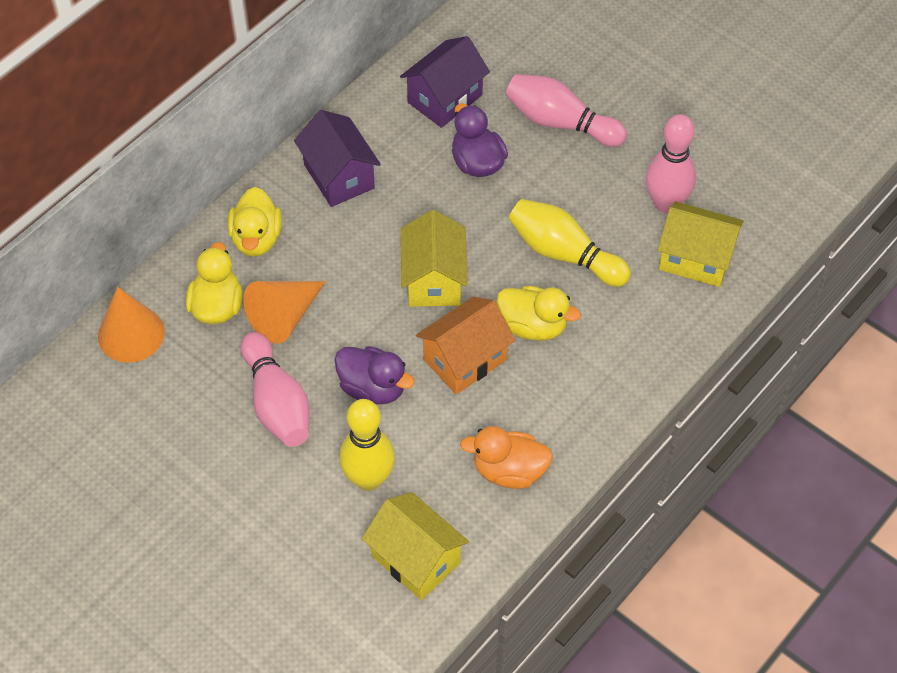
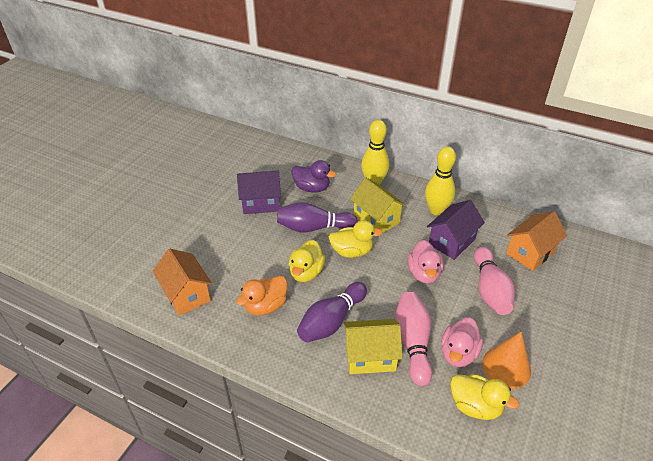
orange cone: 2 -> 1
orange house: 1 -> 2
pink bowling pin: 3 -> 2
pink duck: 0 -> 2
purple bowling pin: 0 -> 2
purple duck: 2 -> 1
yellow house: 3 -> 2

